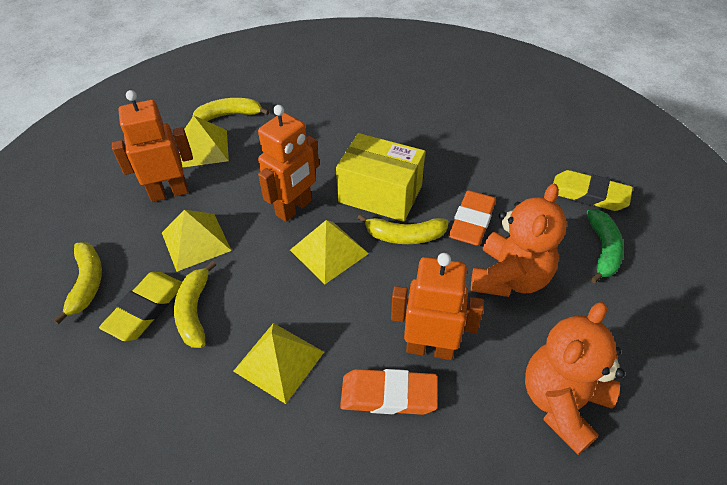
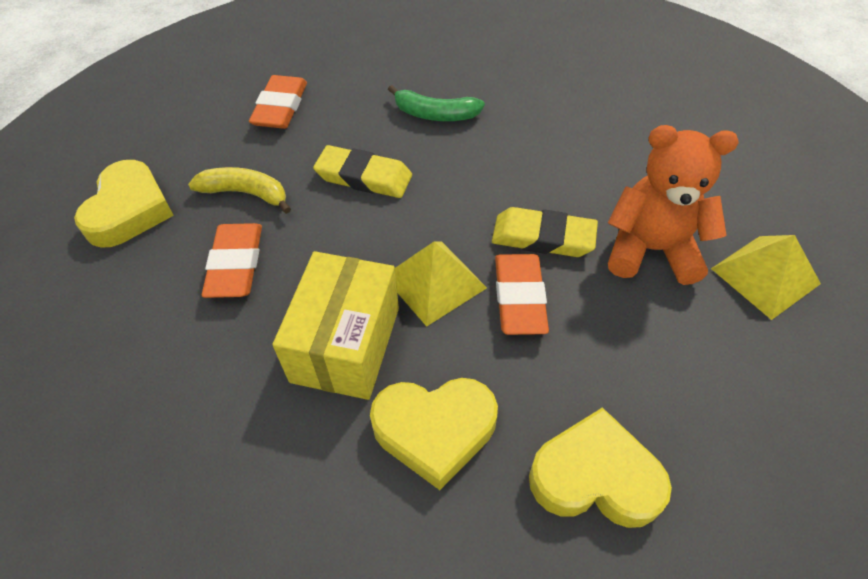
orange eraser: 2 -> 3
orange robot: 3 -> 0
orange teddy bear: 2 -> 1
yellow banana: 4 -> 1
yellow heart: 0 -> 3
yellow pyramid: 4 -> 2

